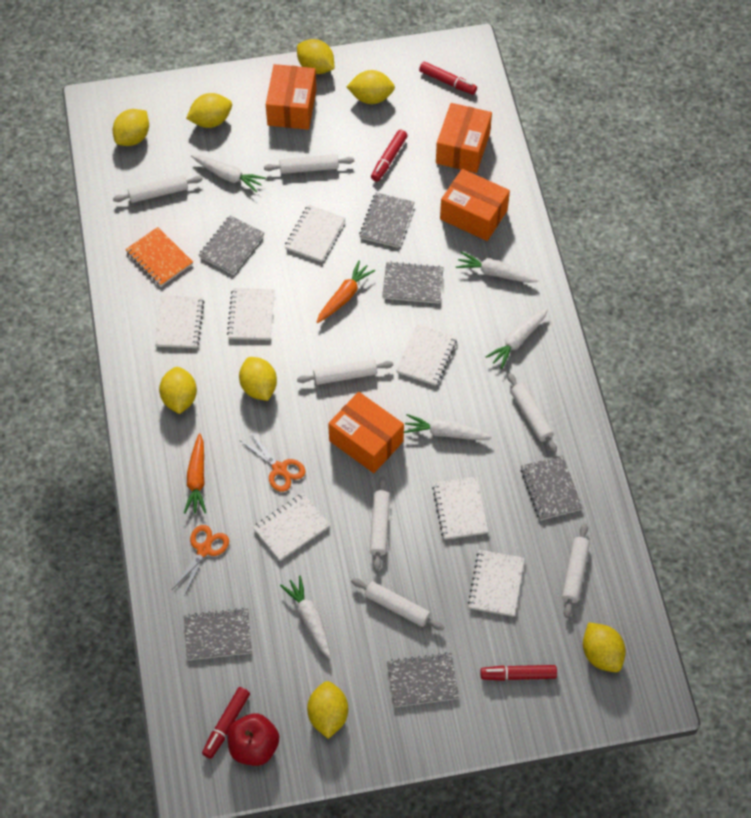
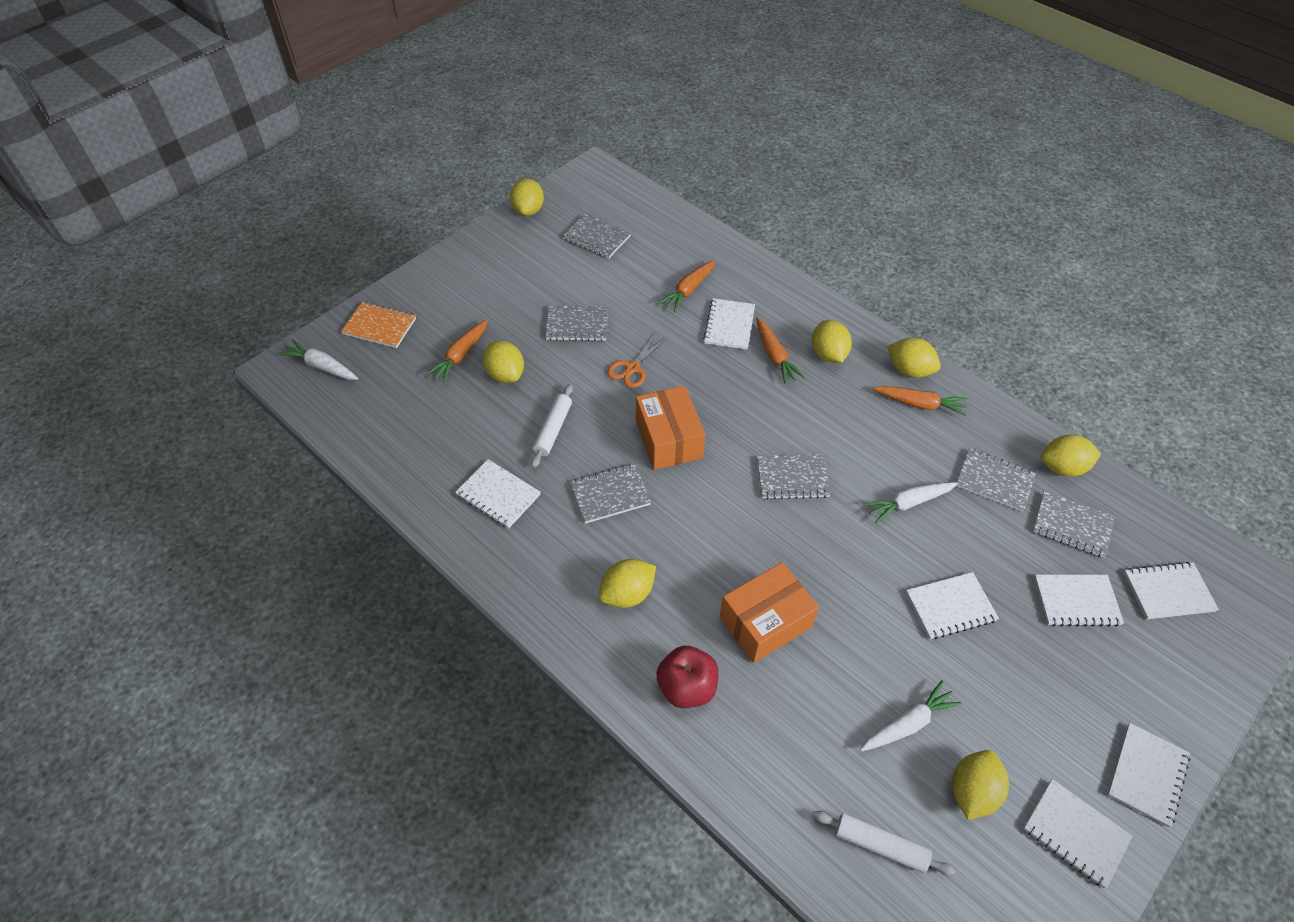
orange box: 4 -> 2
orange carrot: 2 -> 4
orange scissors: 2 -> 1
red marker: 4 -> 0
white carrot: 5 -> 3
white rolling pin: 7 -> 2
yellow lemon: 8 -> 7

